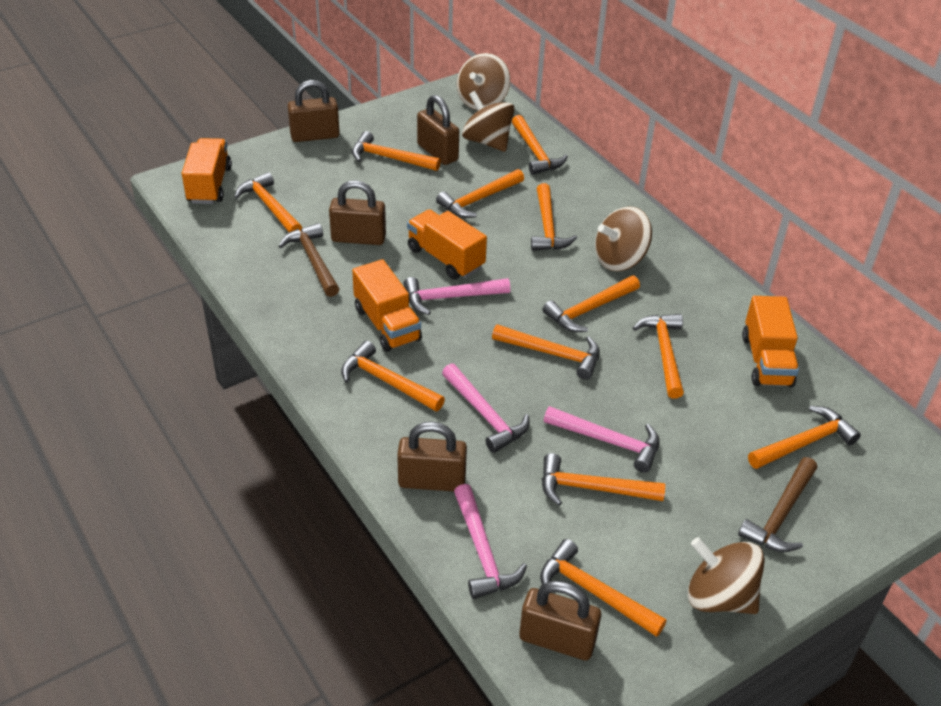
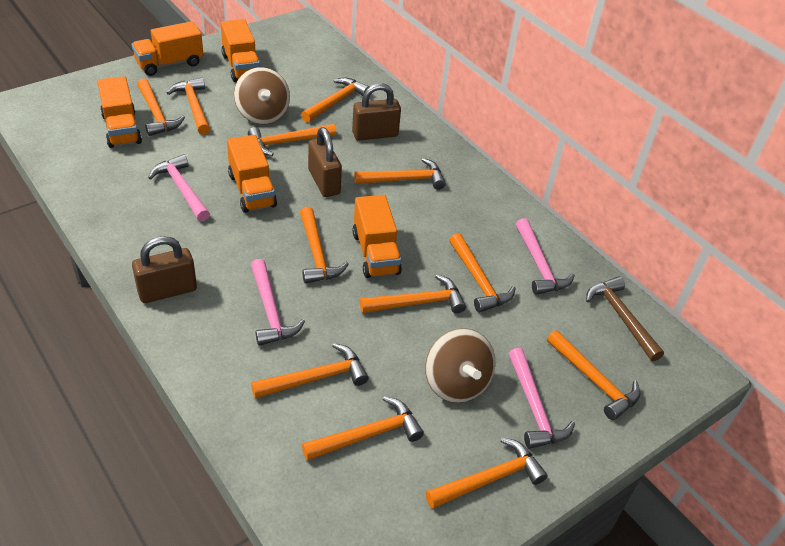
brown hammer: 2 -> 1
brown padlock: 5 -> 3
brown spinning top: 4 -> 2
orange truck: 4 -> 5

